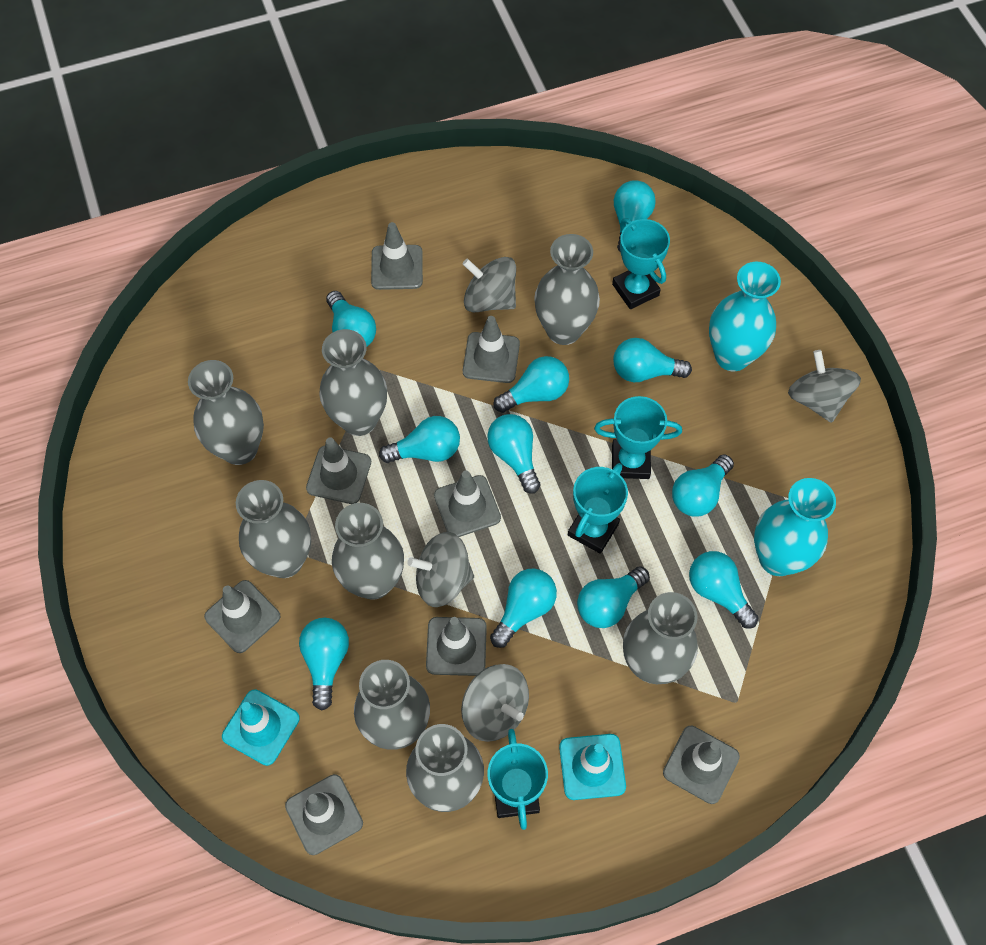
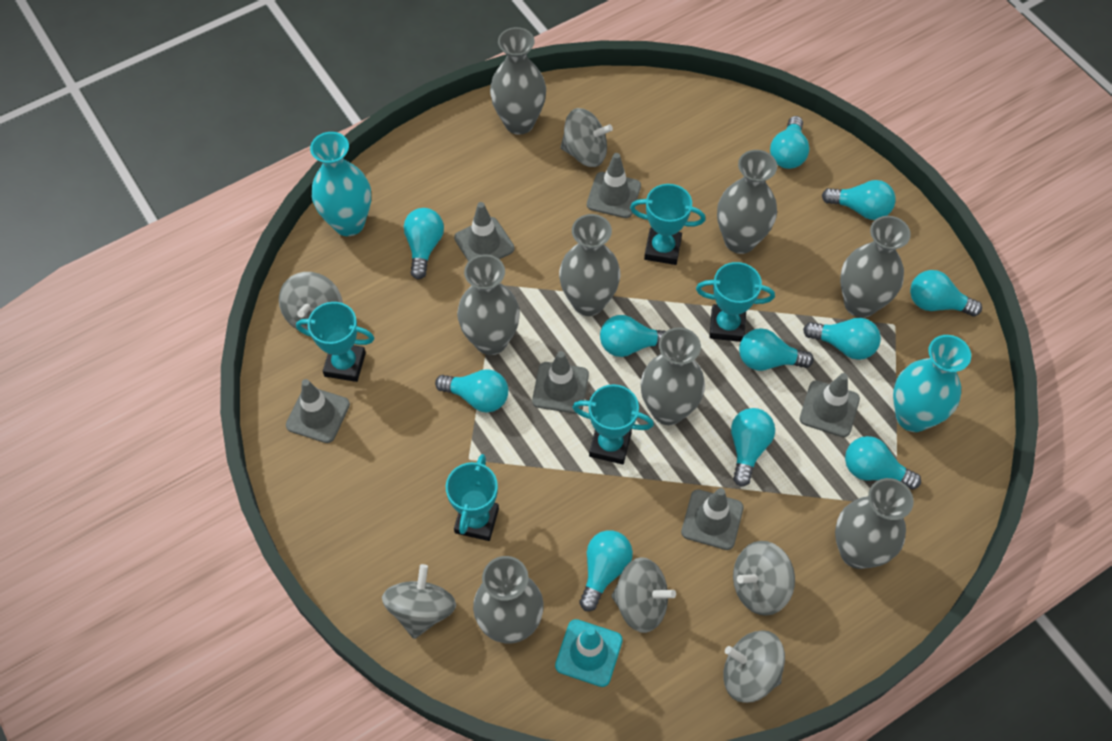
grey spinning top: 4 -> 6
grey traffic cone: 8 -> 6
turquoise traffic cone: 2 -> 1
turquoise trophy: 4 -> 5

